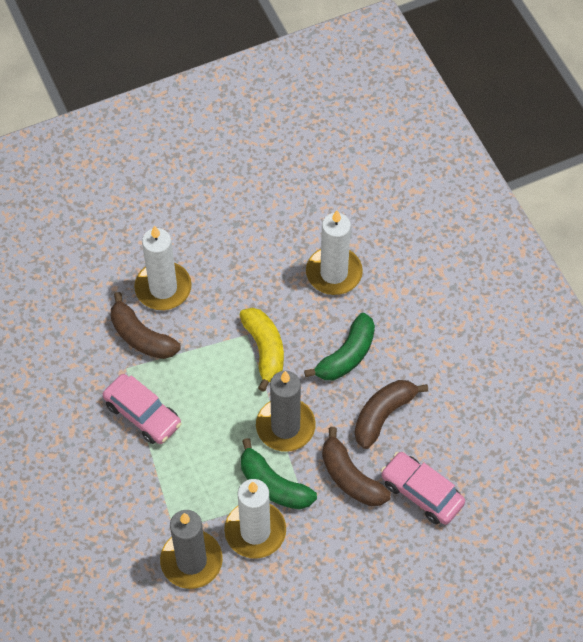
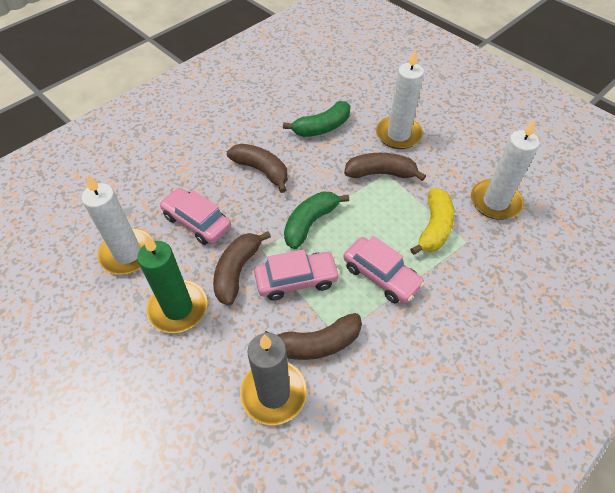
brown banana: 3 -> 4
green candle: 0 -> 1
grey candle: 2 -> 1
pink car: 2 -> 3

